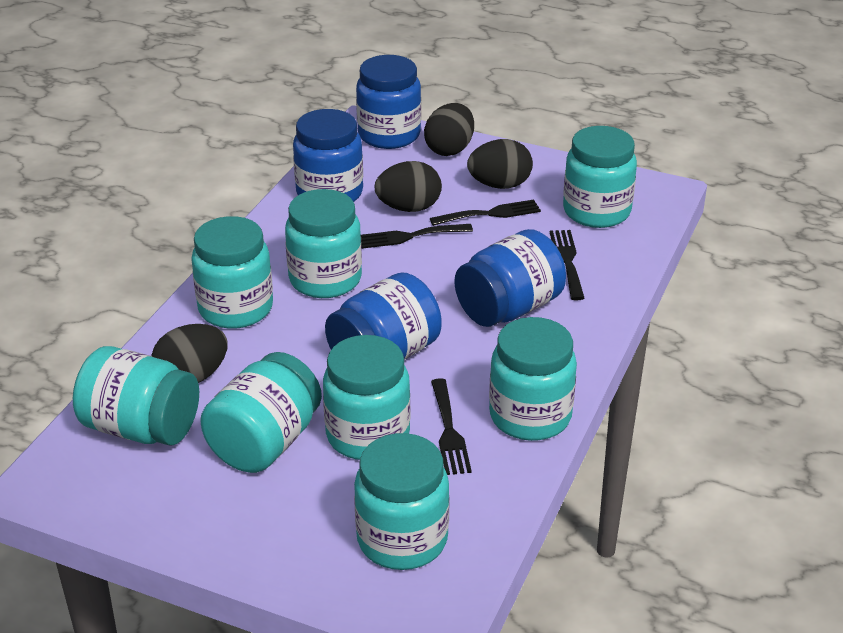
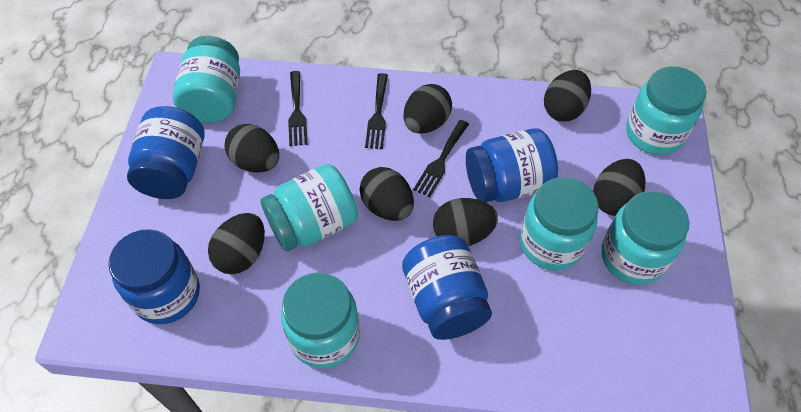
black egg: 4 -> 7
black fork: 4 -> 3
turquoise jar: 8 -> 6

